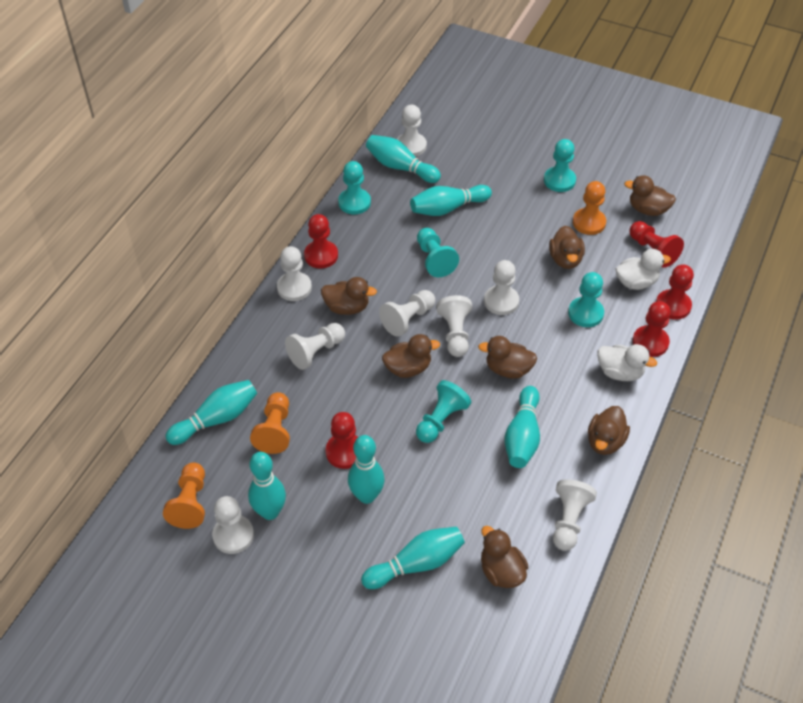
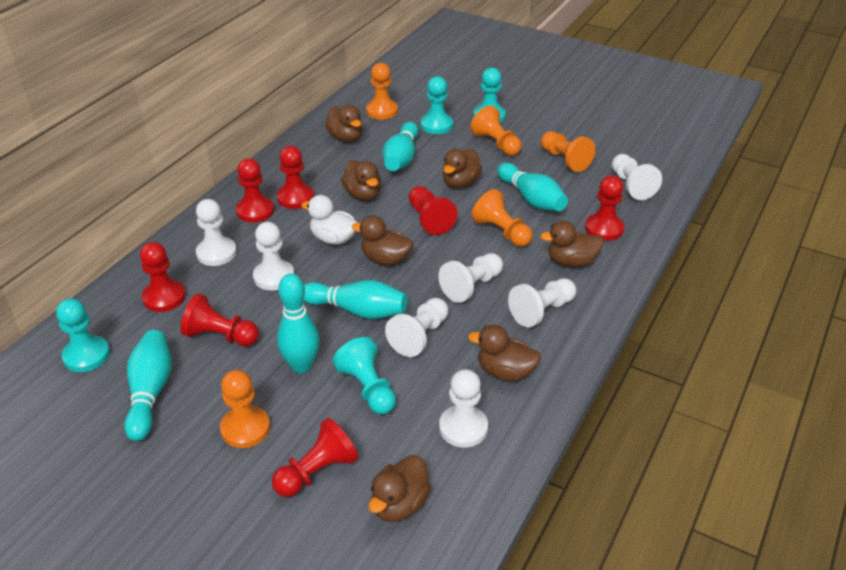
orange pawn: 3 -> 5
red pawn: 5 -> 7
turquoise bowling pin: 7 -> 5
turquoise pawn: 5 -> 4
white duck: 2 -> 1
white pawn: 8 -> 7

